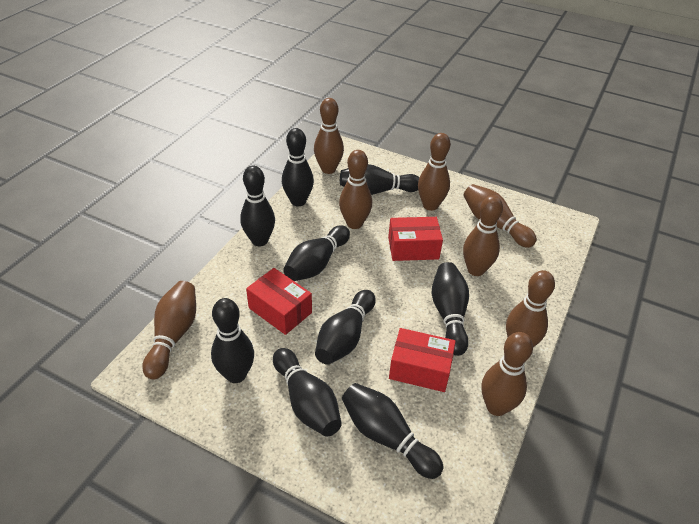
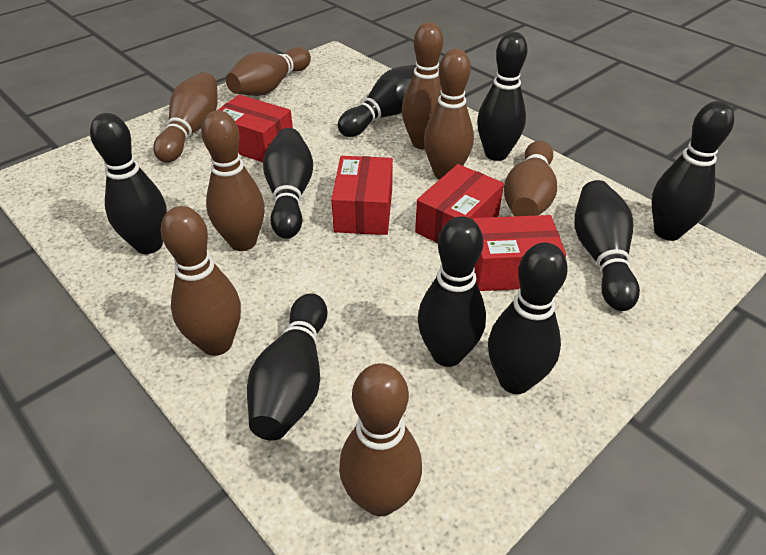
red box: 3 -> 4

